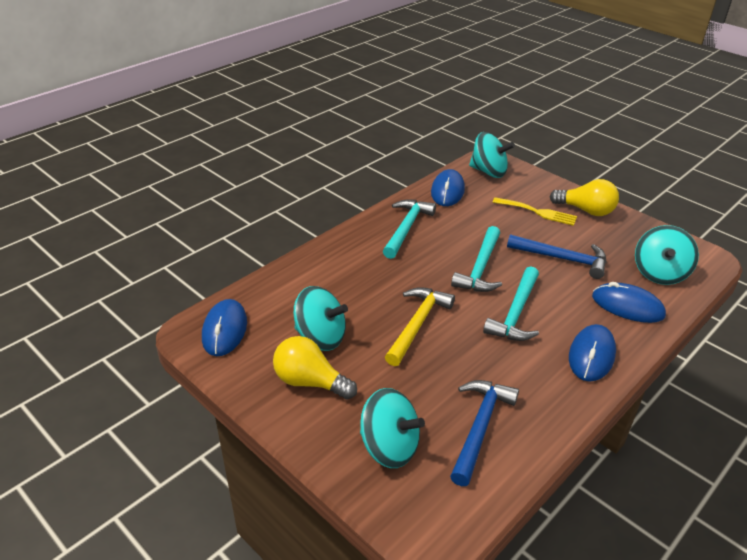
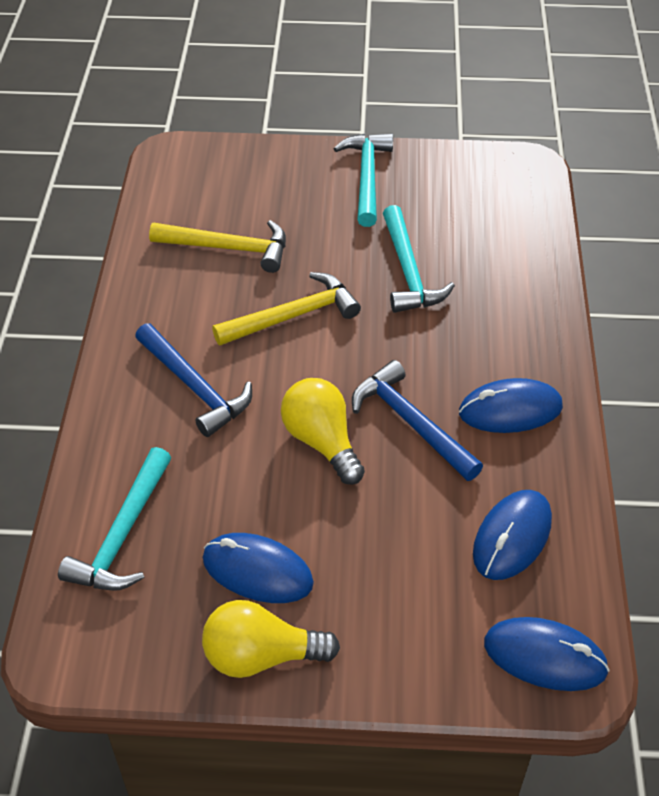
turquoise spinning top: 4 -> 0
yellow fork: 1 -> 0
yellow hammer: 1 -> 2

